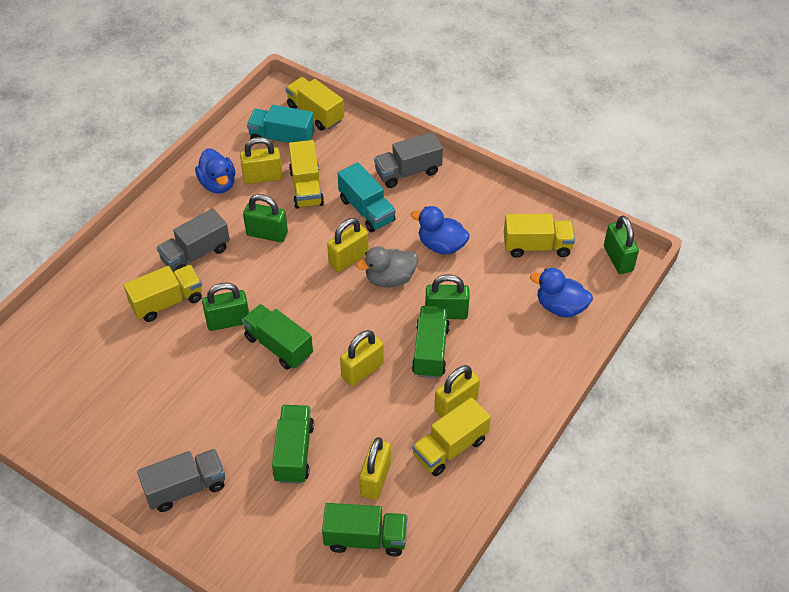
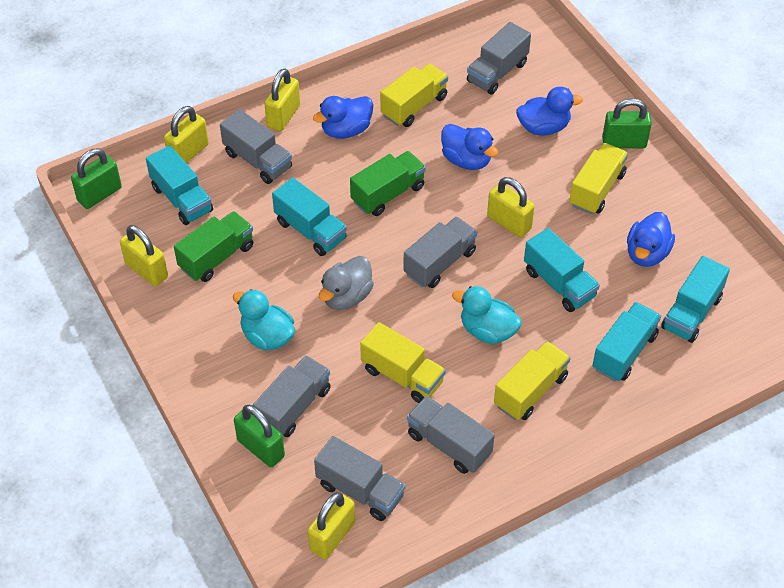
blue duck: 3 -> 4
green padlock: 4 -> 3
green truck: 4 -> 2
grey truck: 3 -> 6
turquoise duck: 0 -> 2
turquoise truck: 2 -> 5
yellow truck: 5 -> 4

